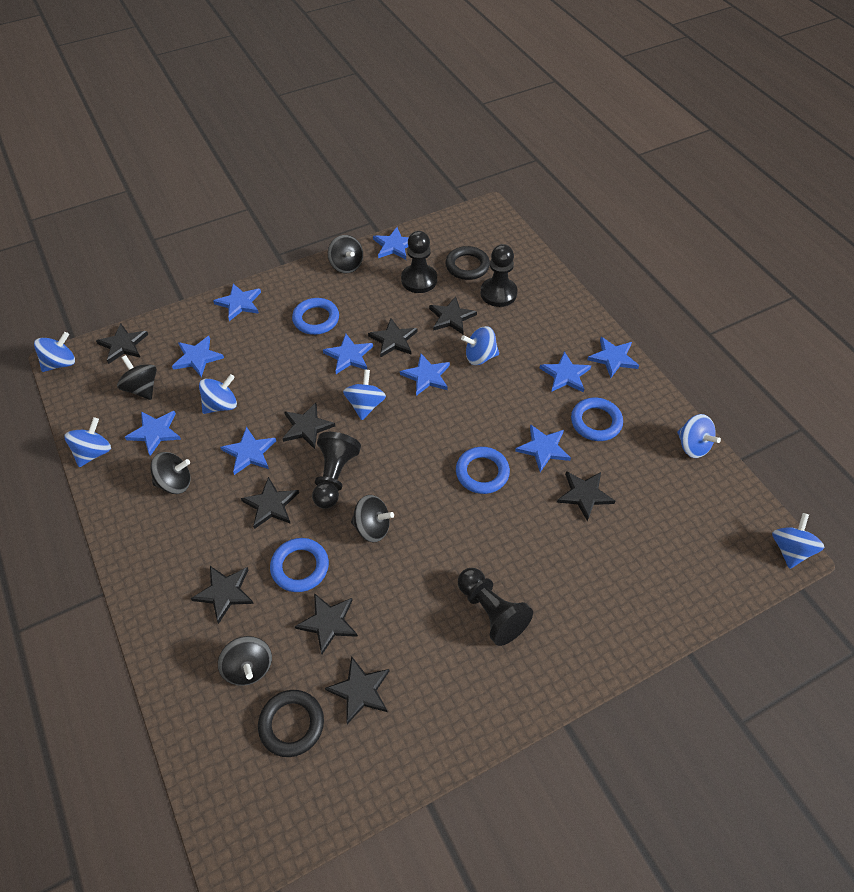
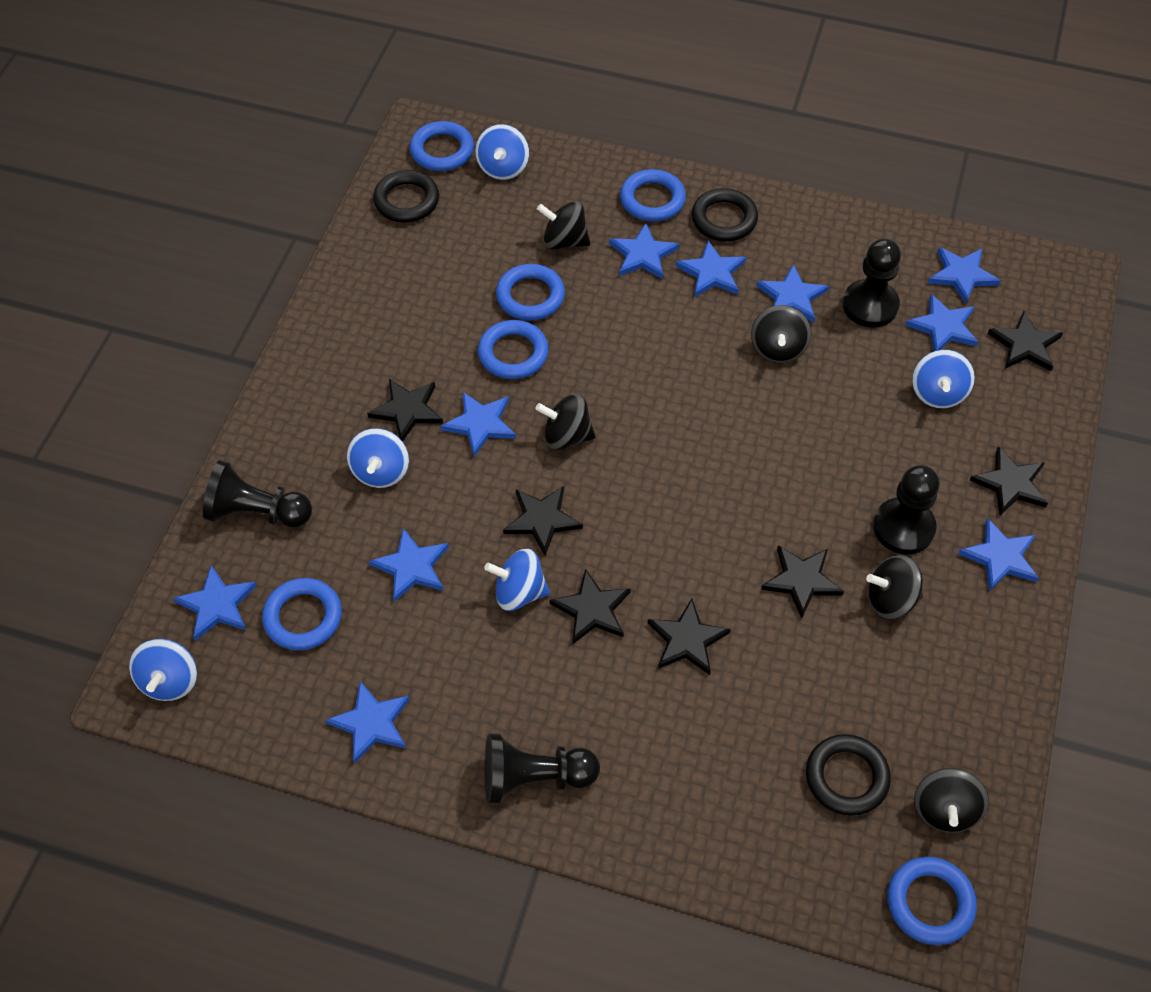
black ring: 2 -> 3
black star: 9 -> 7
blue ring: 4 -> 6
blue spinning top: 7 -> 5

